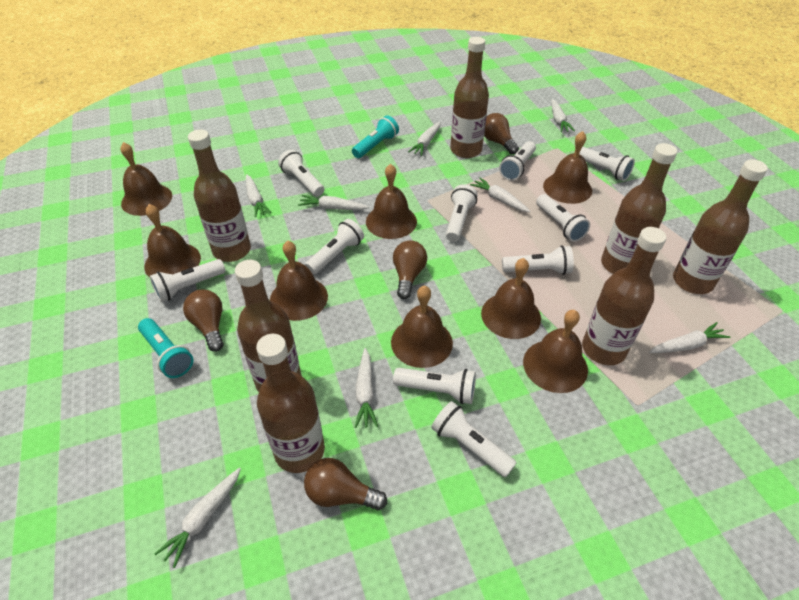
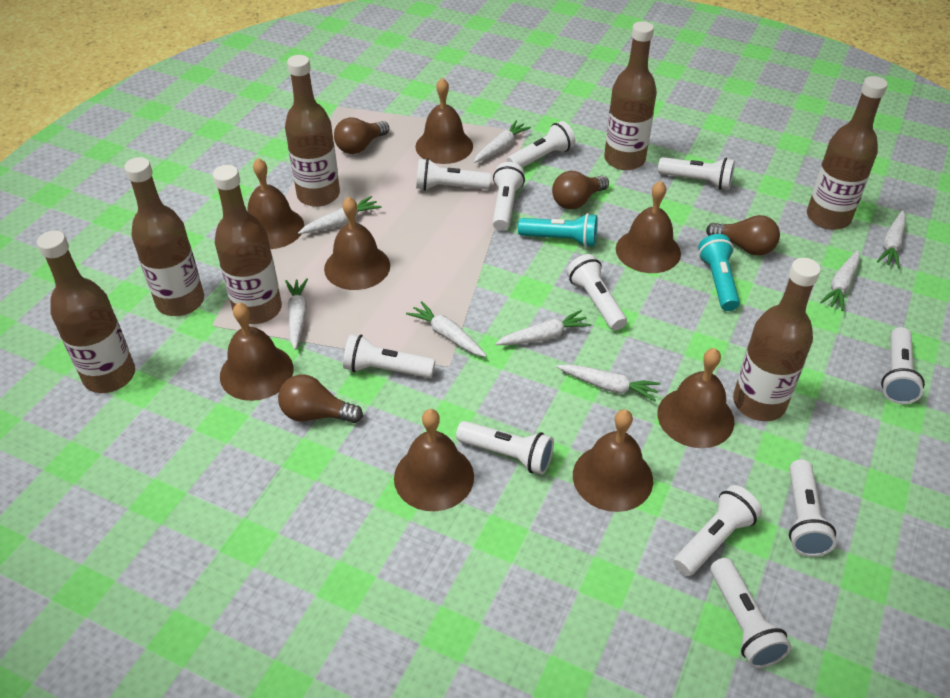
white flashlight: 10 -> 11

